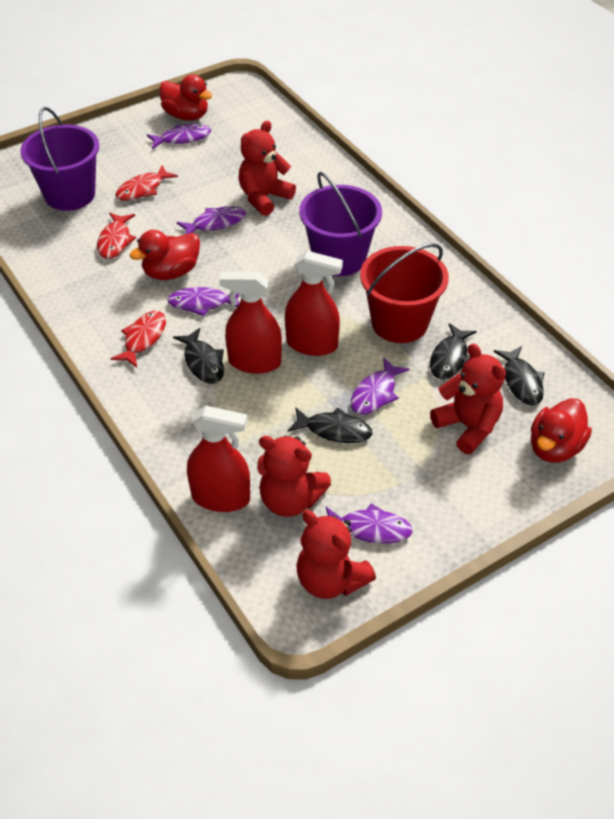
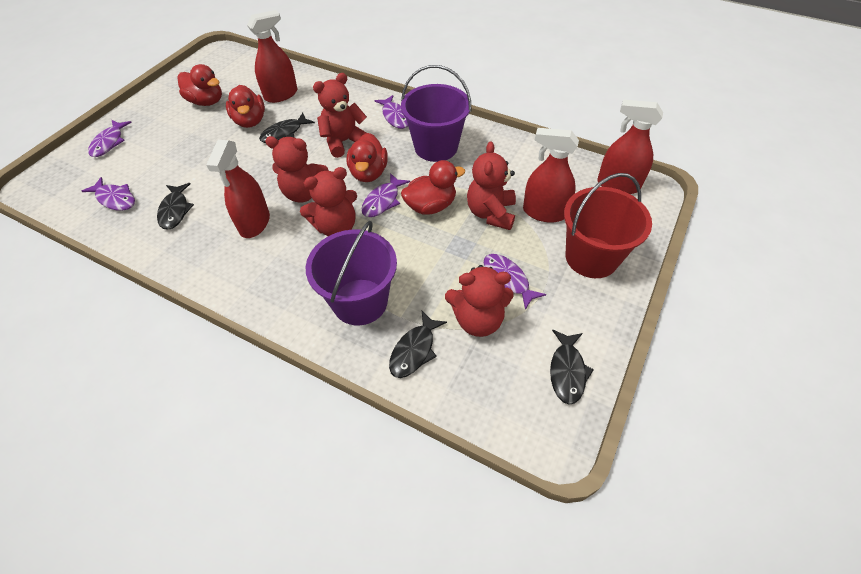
red duck: 3 -> 4
red fish: 3 -> 0
red spray bottle: 3 -> 4
red teddy bear: 4 -> 5

